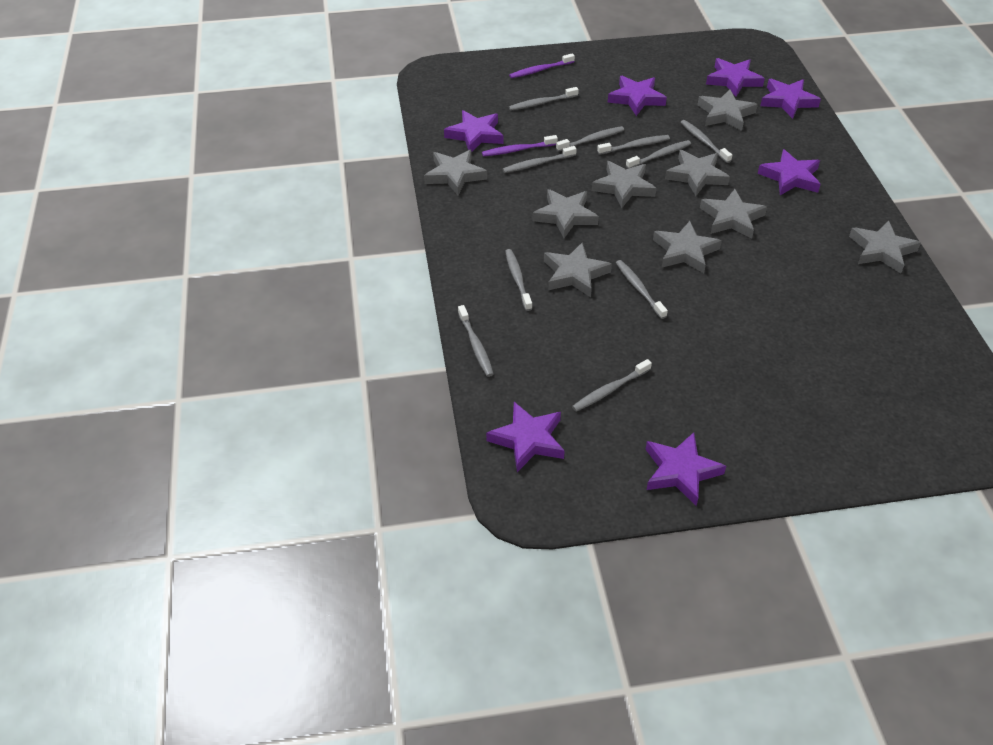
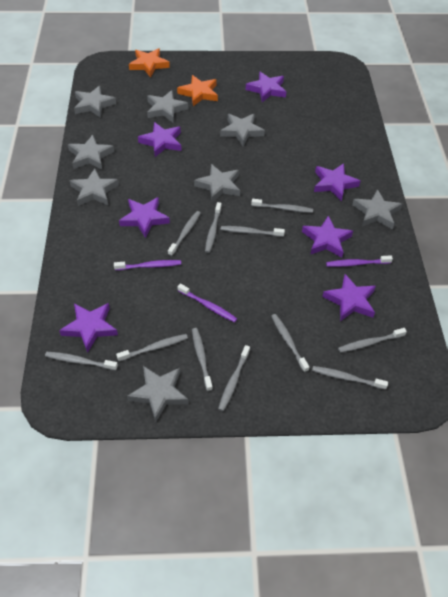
grey star: 9 -> 8
grey toothbrush: 10 -> 11
orange star: 0 -> 2
purple toothbrush: 2 -> 3

